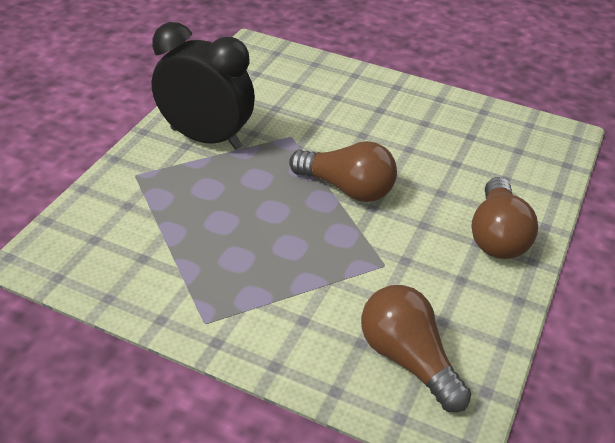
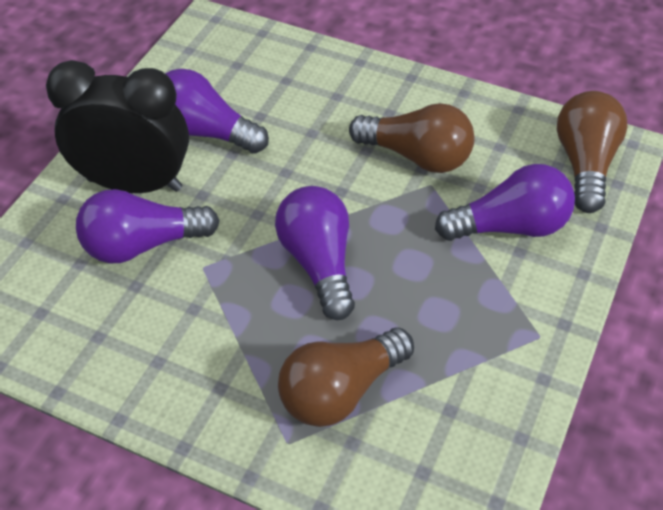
purple light bulb: 0 -> 4

